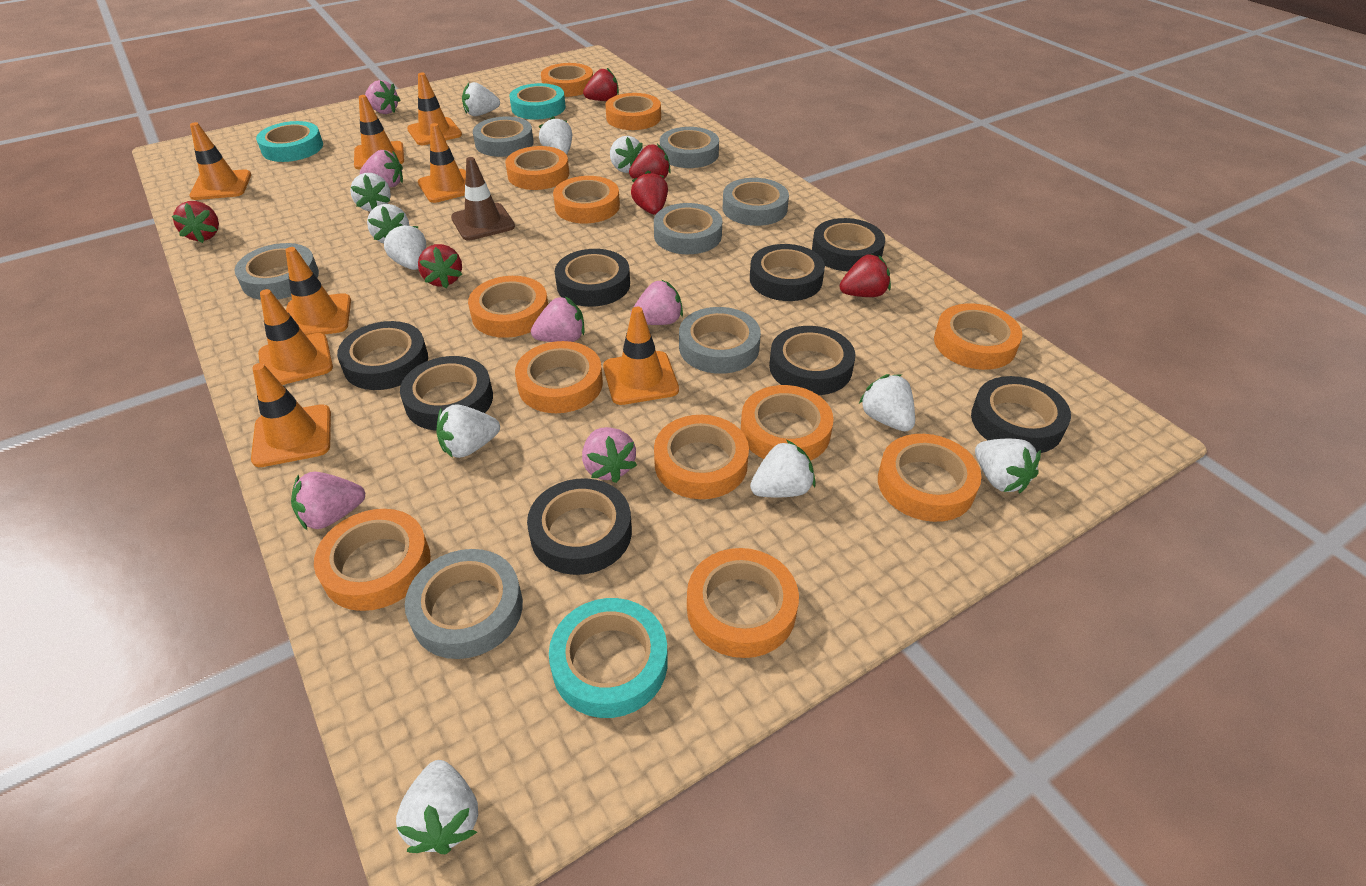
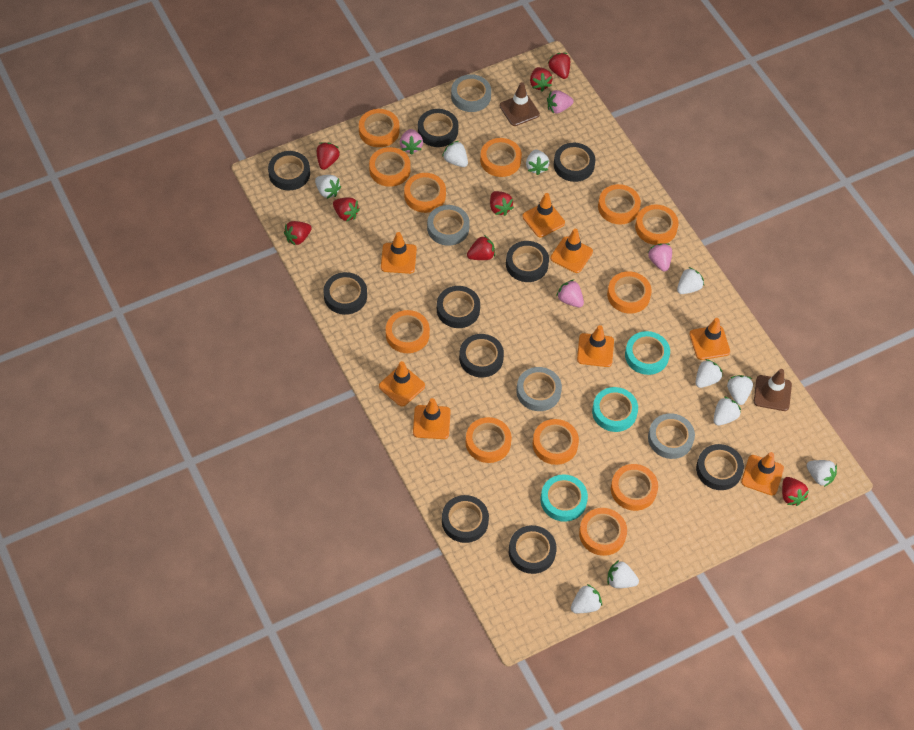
black tape: 8 -> 10
brown traffic cone: 1 -> 2
grey tape: 7 -> 4
pink strawberry: 6 -> 4
red strawberry: 6 -> 8
white strawberry: 11 -> 10

